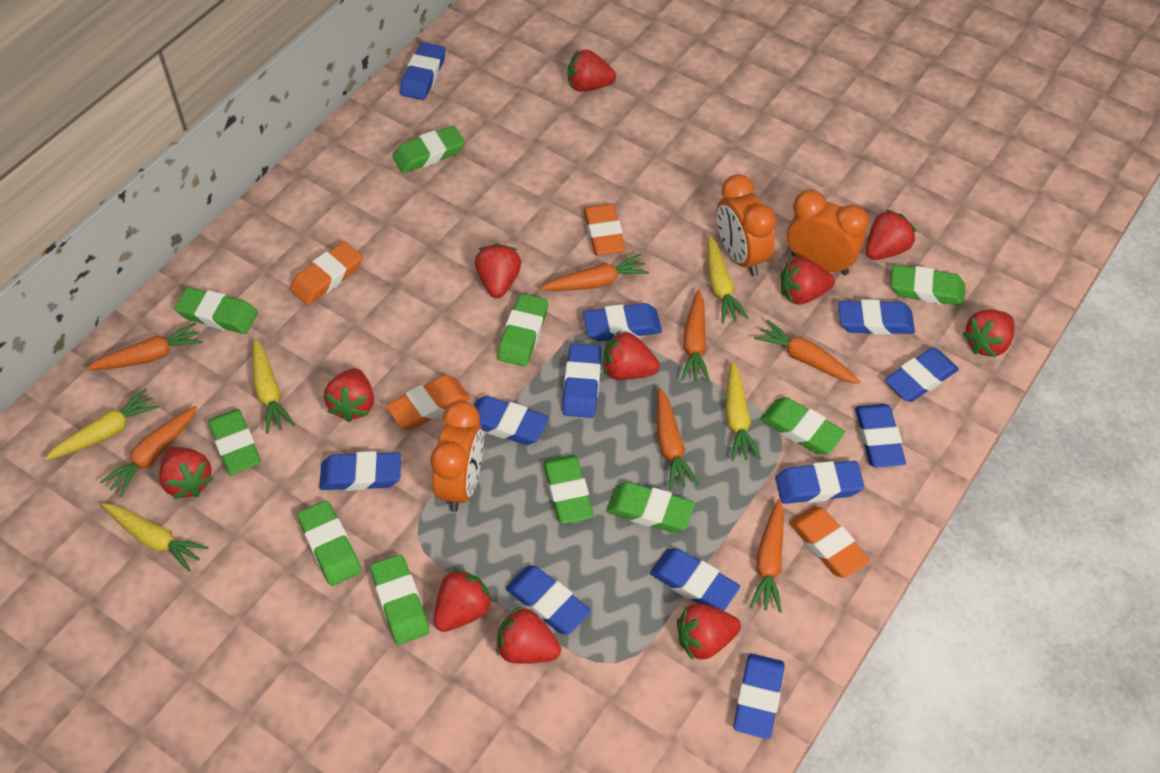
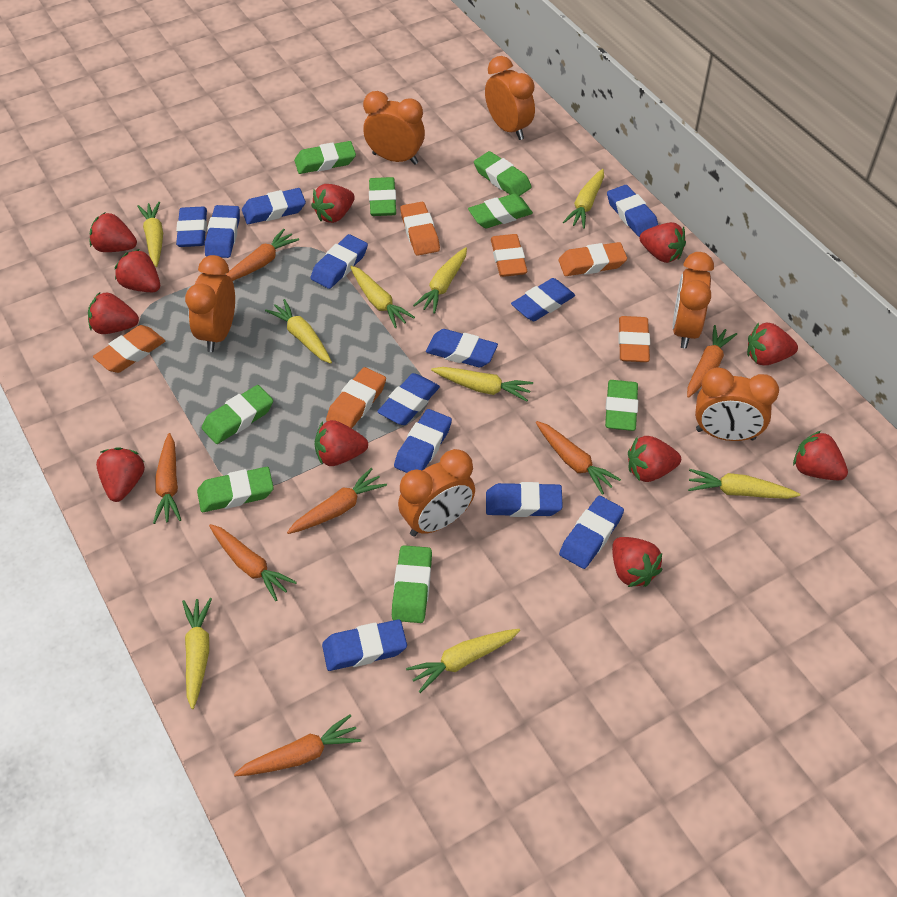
green eraser: 10 -> 8
orange clock: 3 -> 6
orange eraser: 4 -> 6
yellow carrot: 5 -> 9

